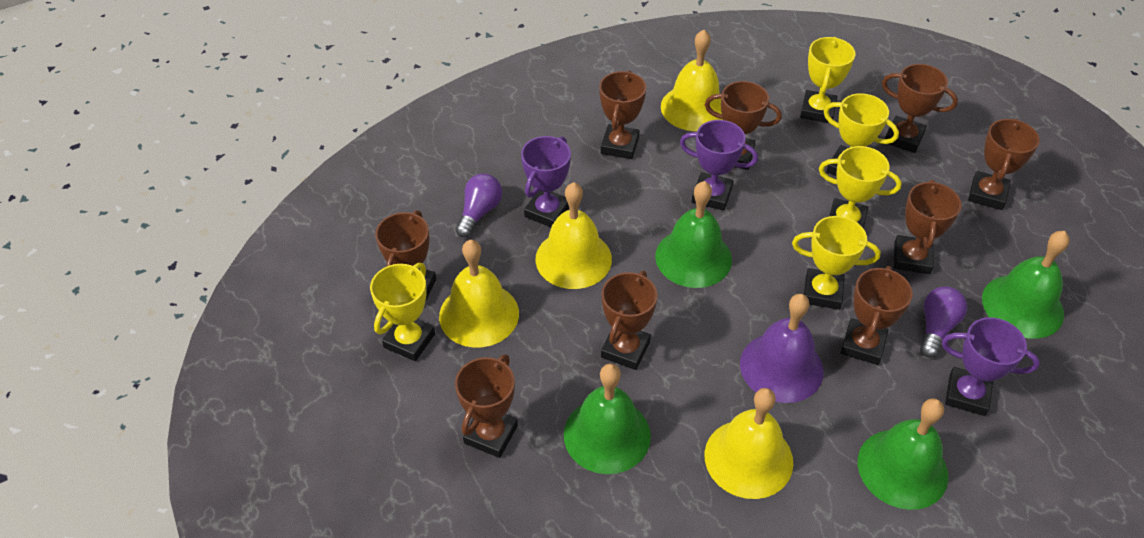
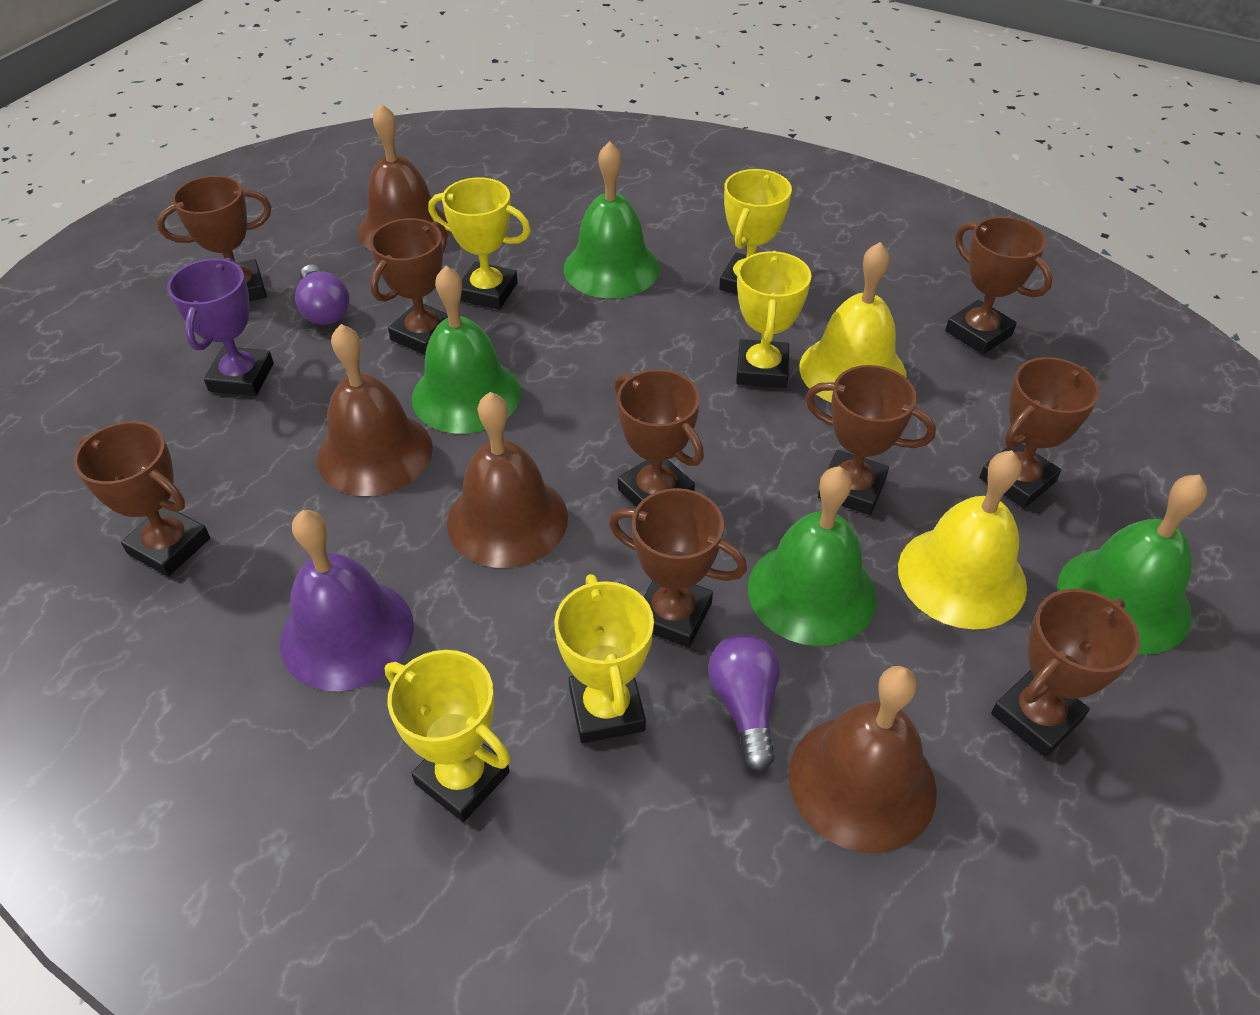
brown bell: 0 -> 4
purple trophy: 3 -> 1
yellow bell: 4 -> 2

